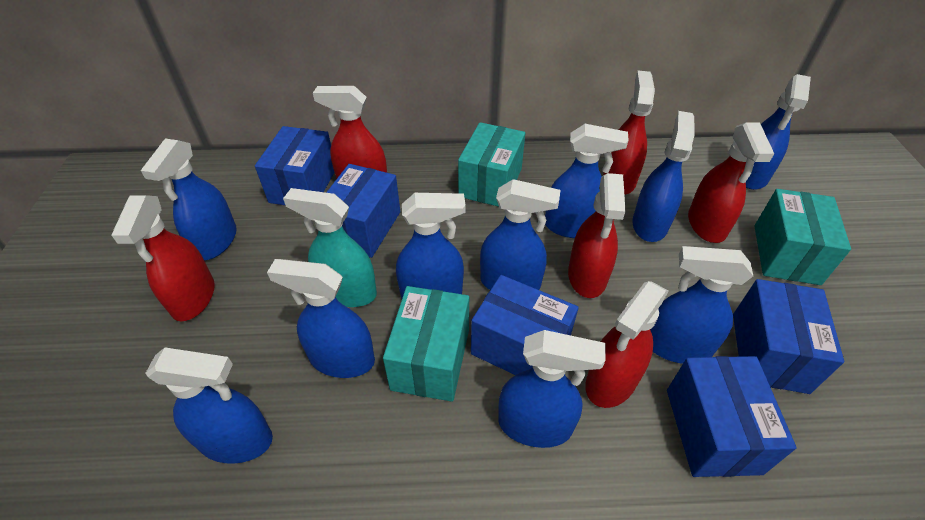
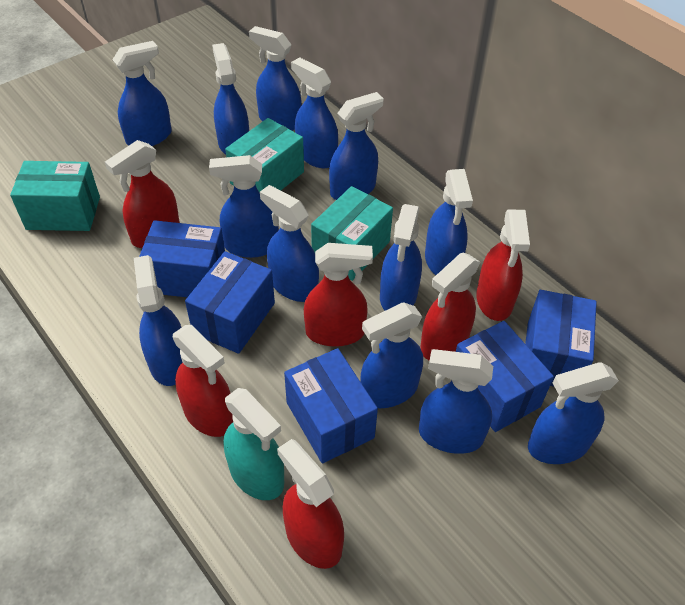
blue spray bottle: 10 -> 13

